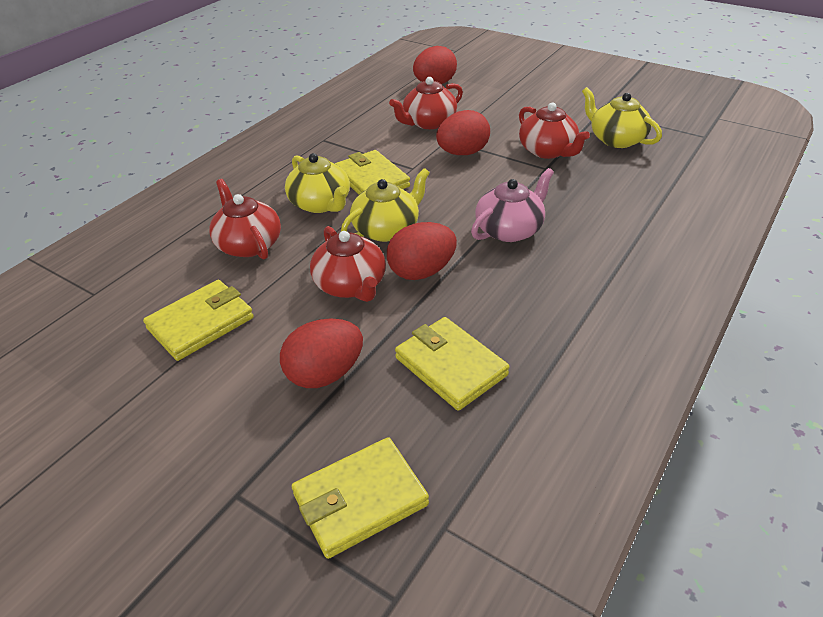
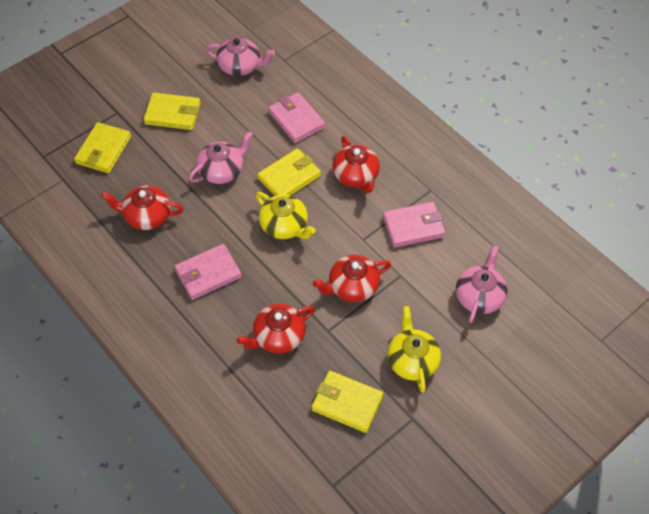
pink teapot: 1 -> 3
pink wallet: 0 -> 3
red egg: 4 -> 0
yellow teapot: 3 -> 2

